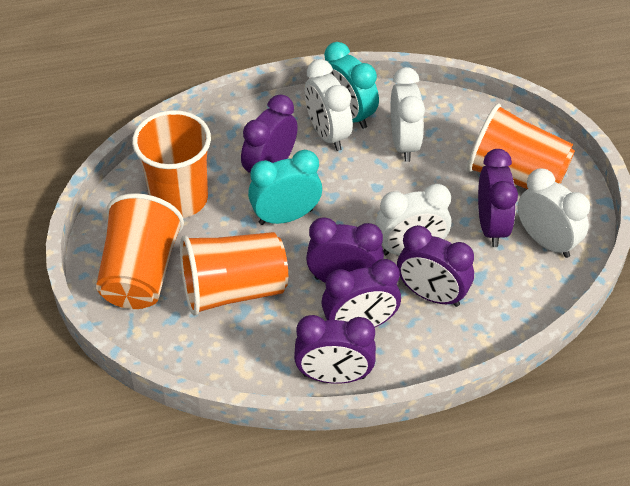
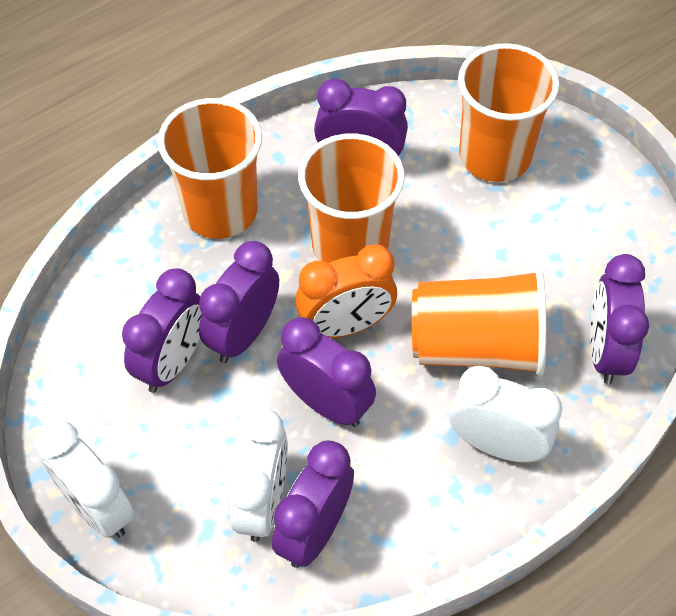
orange clock: 0 -> 1
turquoise clock: 2 -> 0
white clock: 4 -> 3

